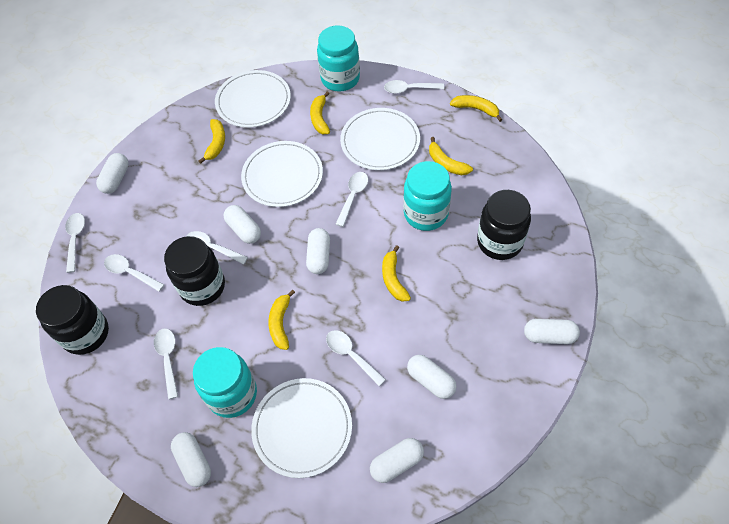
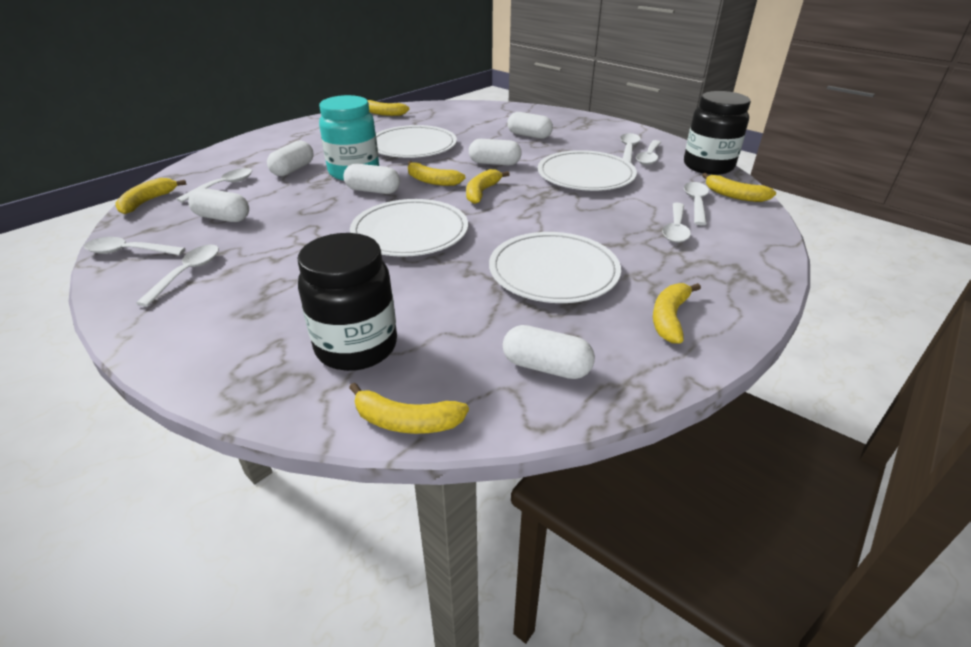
black jar: 3 -> 2
turquoise jar: 3 -> 1
white capsule: 7 -> 6
yellow banana: 6 -> 7

